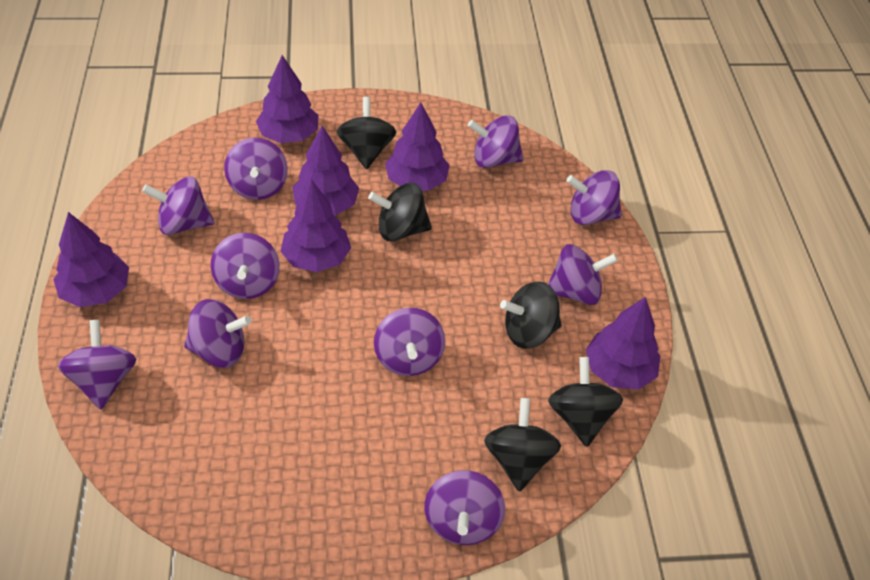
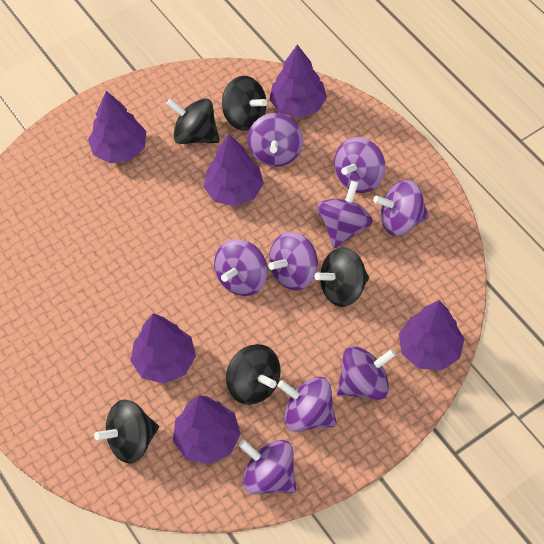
purple spinning top: 10 -> 9

